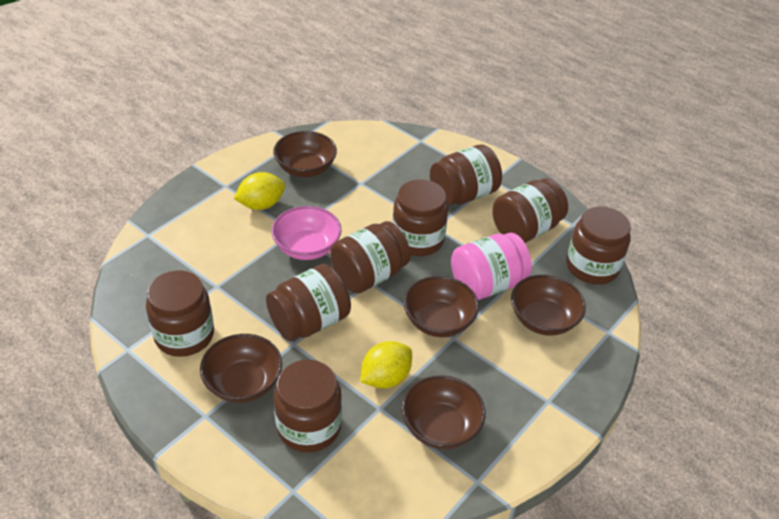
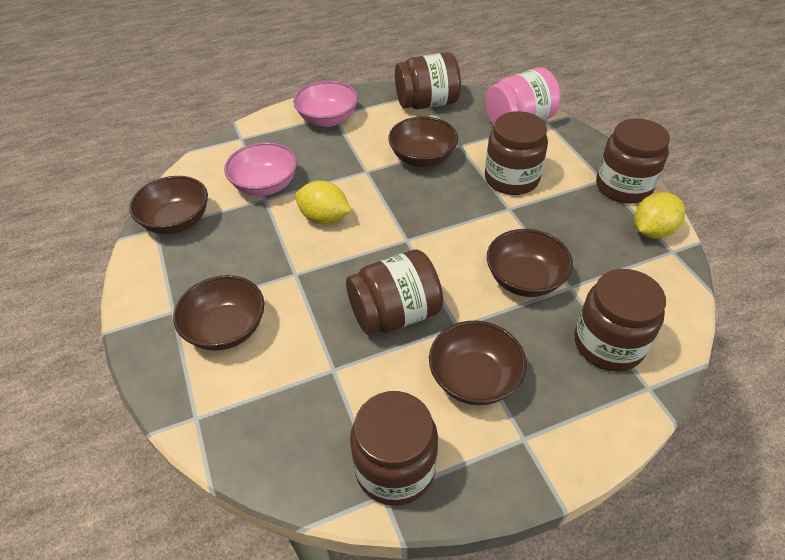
brown jar: 8 -> 6
pink bowl: 1 -> 2

